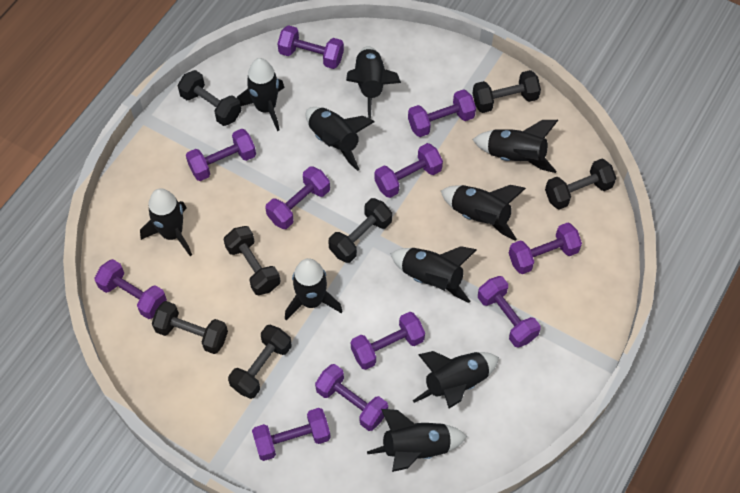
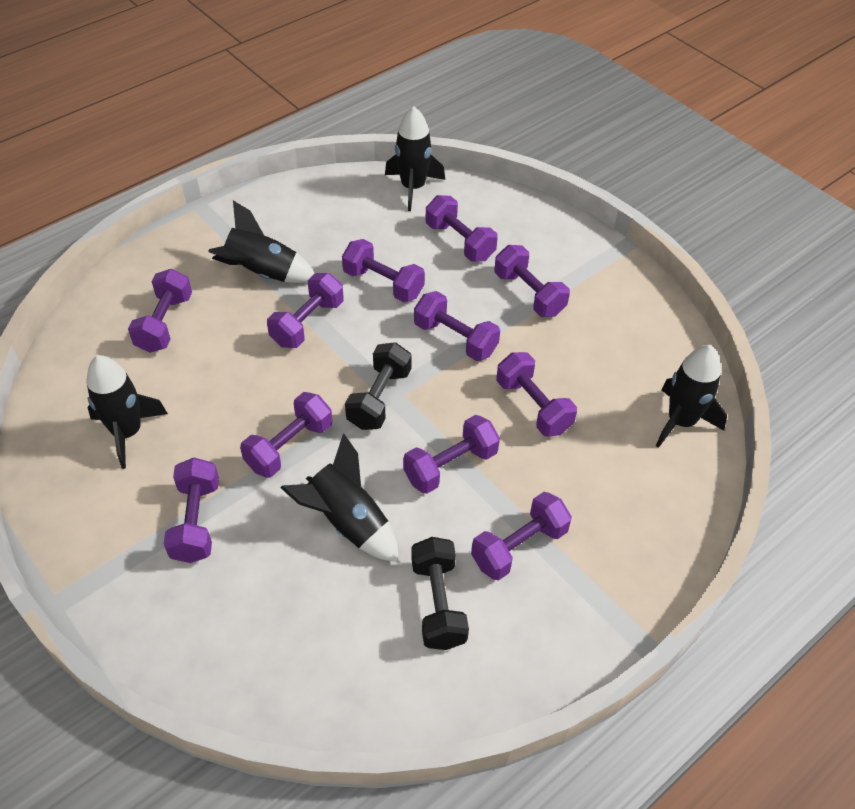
black dumbbell: 7 -> 2
black rocket: 10 -> 5

